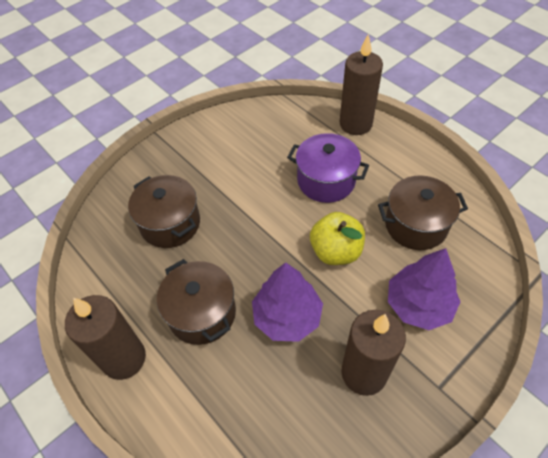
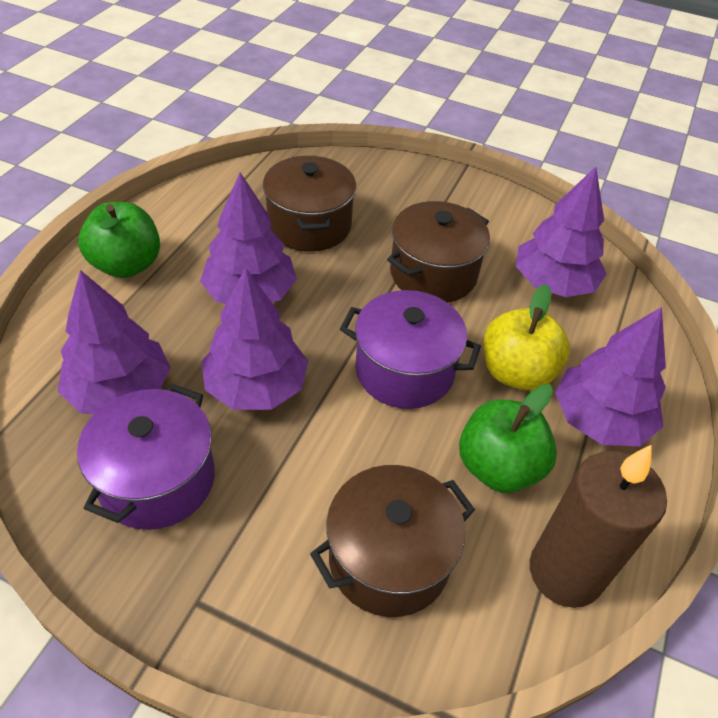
brown candle: 3 -> 1
green apple: 0 -> 2
purple pot: 1 -> 2
purple tree: 2 -> 5

